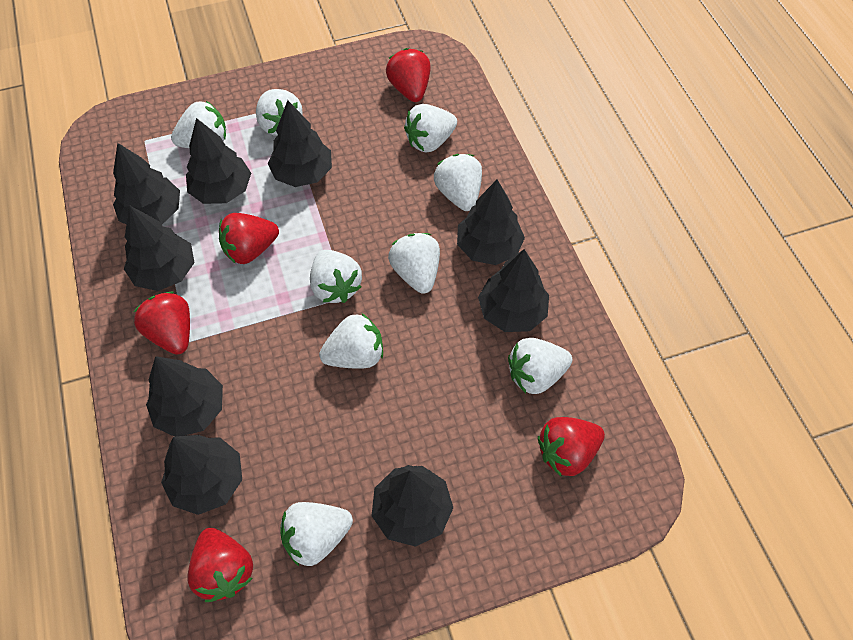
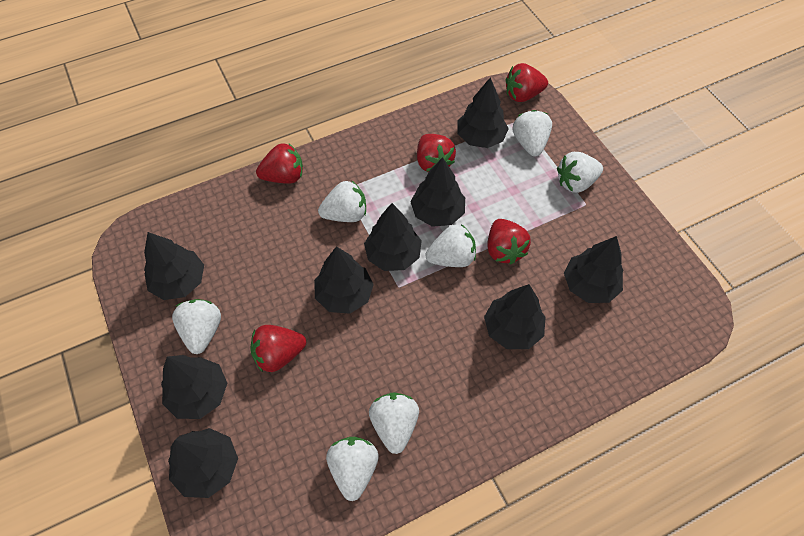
white strawberry: 9 -> 7

